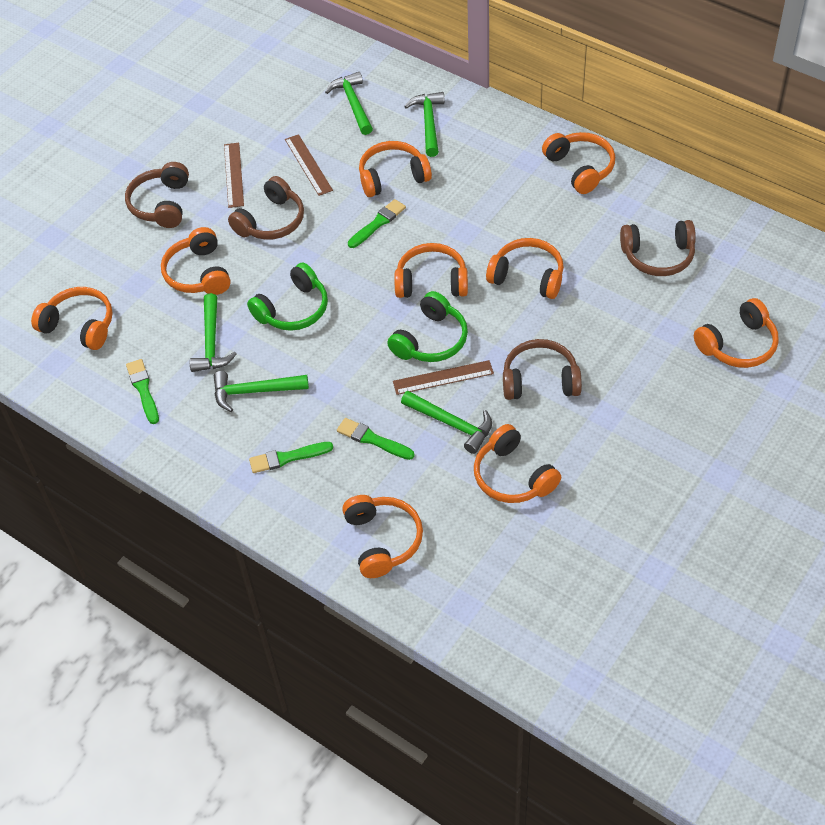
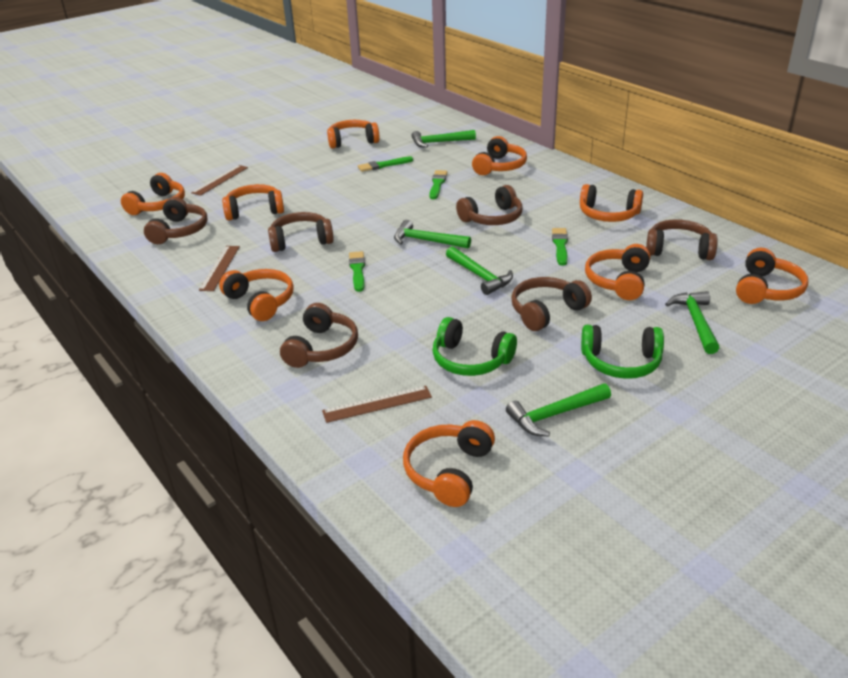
brown headphones: 4 -> 6

